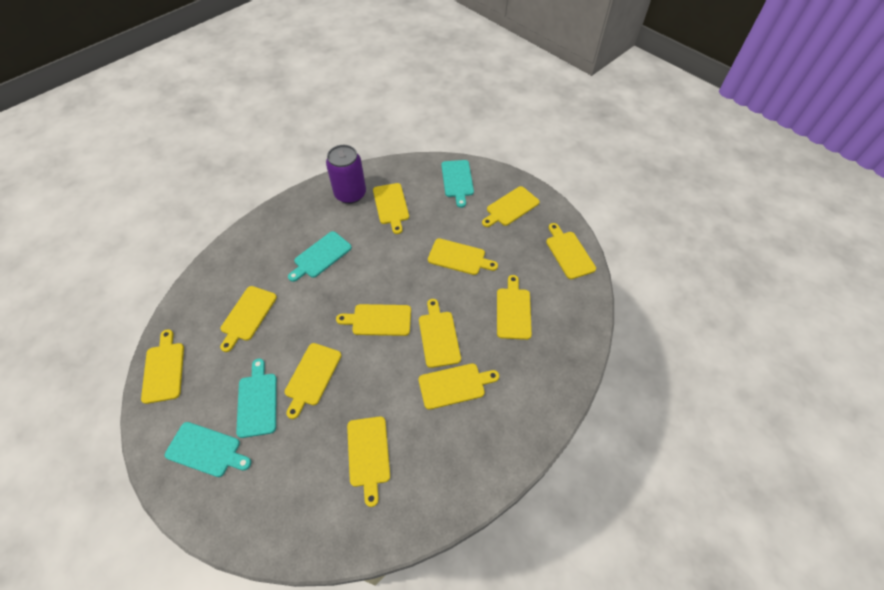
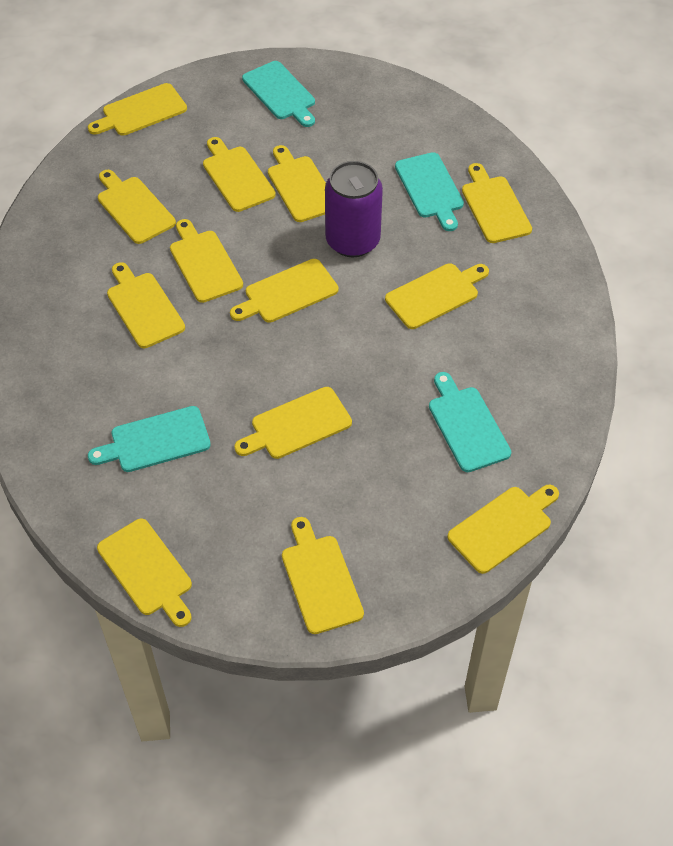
yellow cutting board: 12 -> 13

